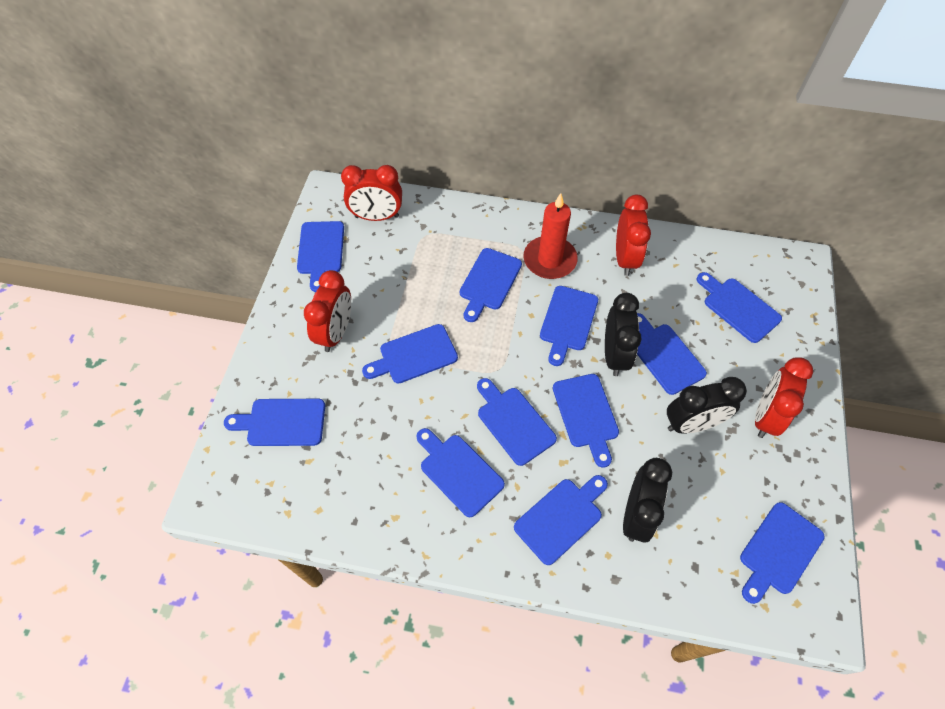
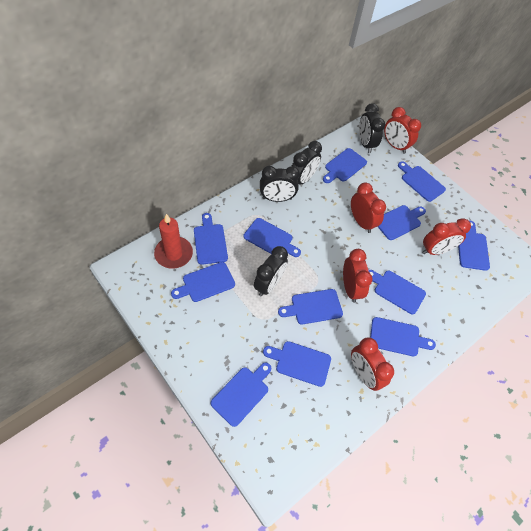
black clock: 3 -> 4
red clock: 4 -> 5

